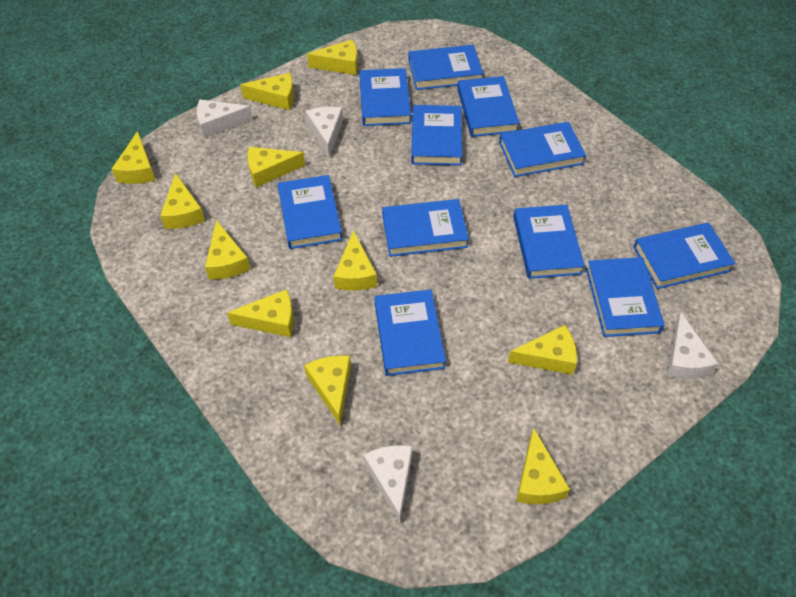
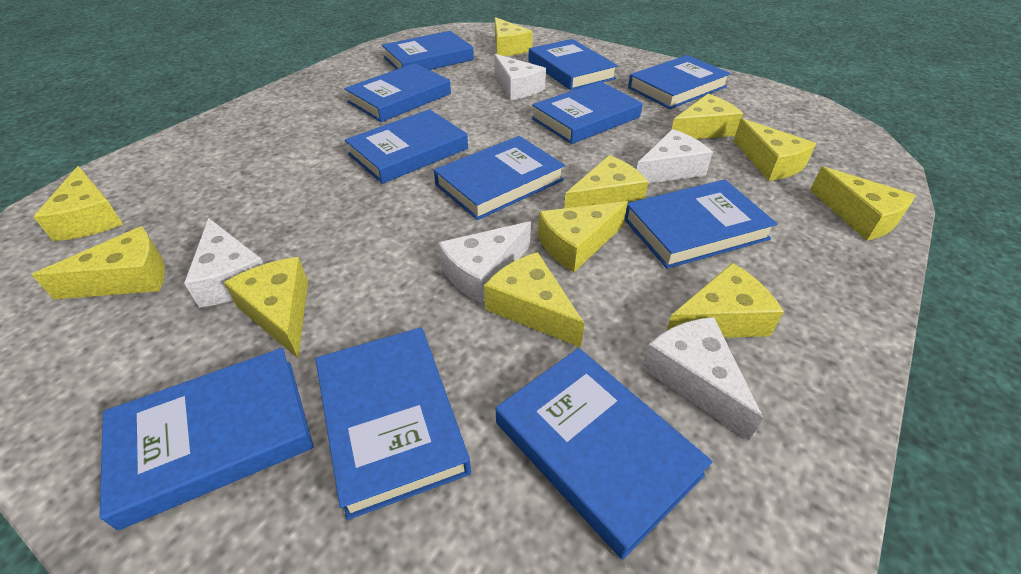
white cheese: 4 -> 5

